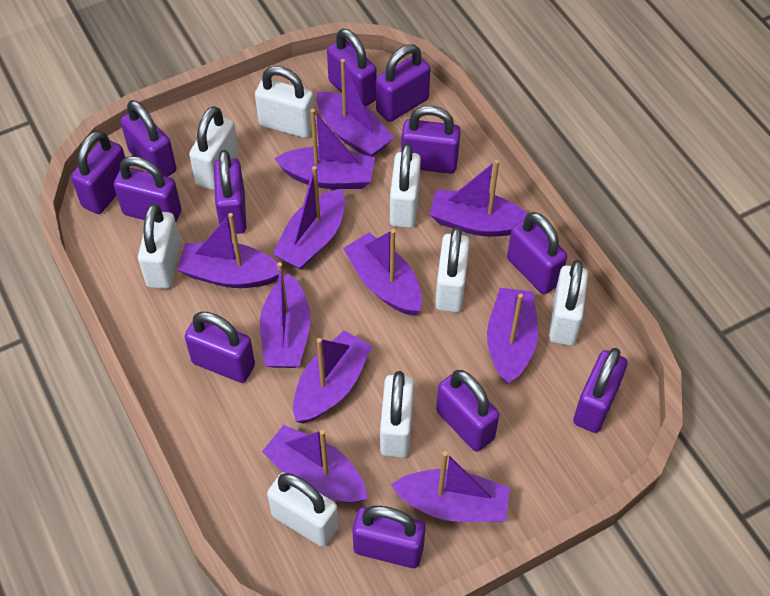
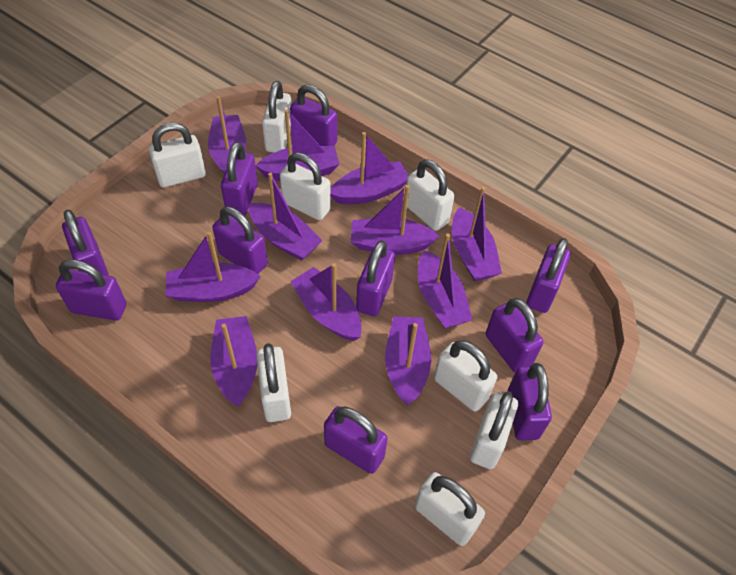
purple padlock: 12 -> 10

